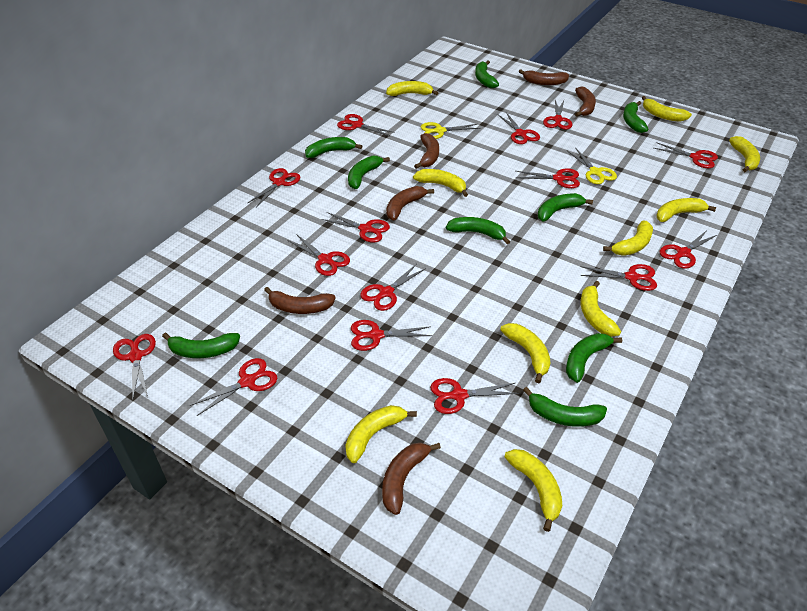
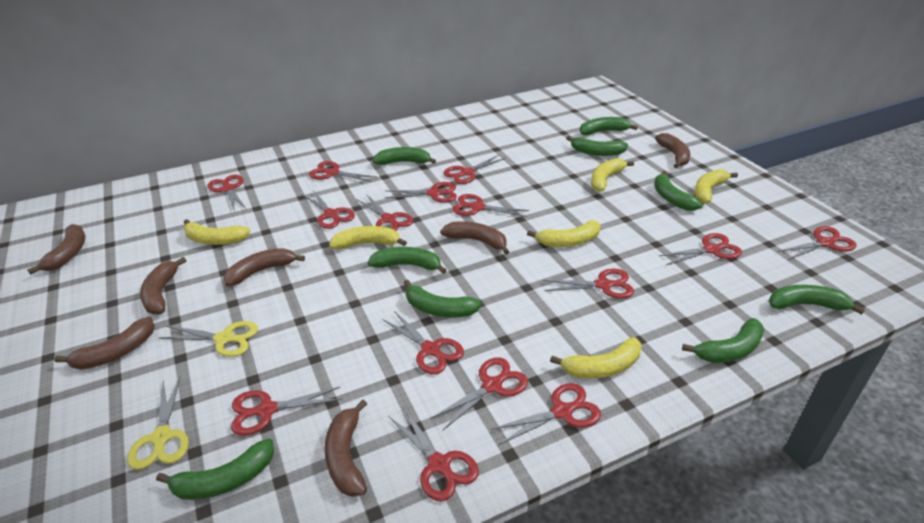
brown banana: 6 -> 7
yellow banana: 10 -> 6

